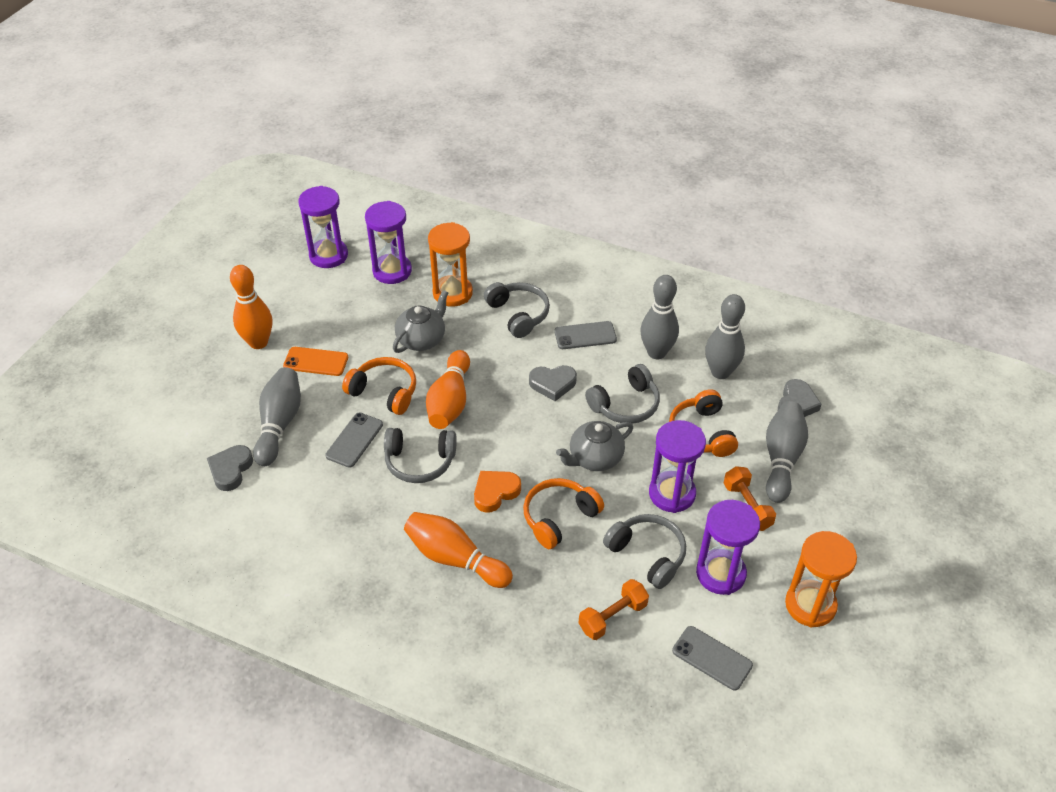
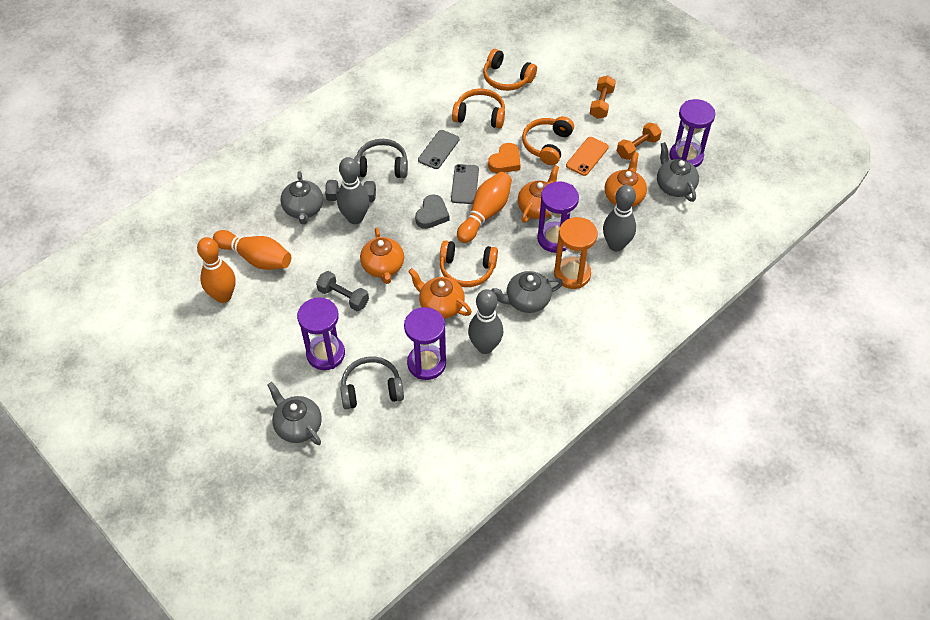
grey bowling pin: 4 -> 3
grey dumbbell: 0 -> 2
grey headphones: 4 -> 2
grey heart: 3 -> 1
grey phone: 3 -> 2
grey teapot: 2 -> 4
orange headphones: 3 -> 4
orange hourglass: 2 -> 1
orange teapot: 0 -> 4

